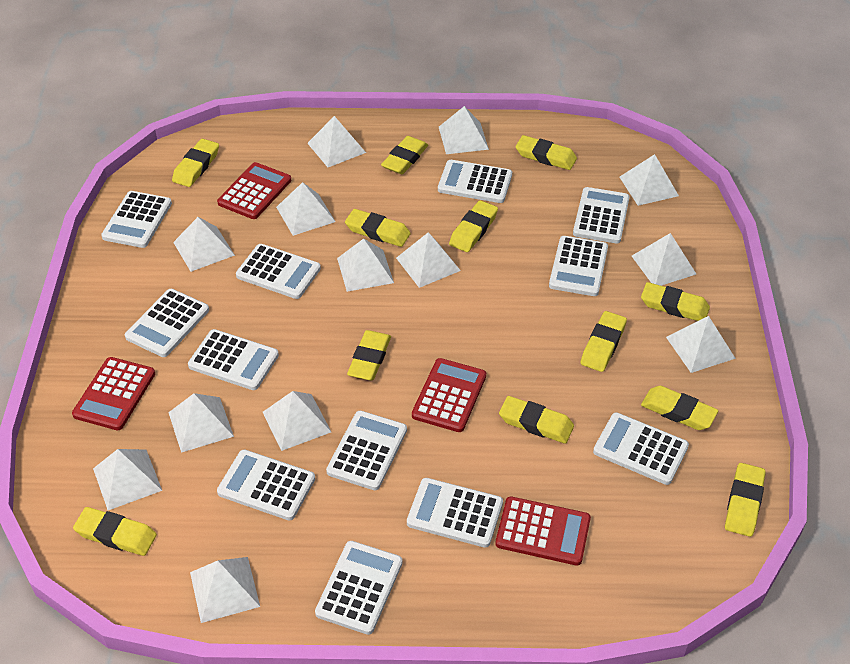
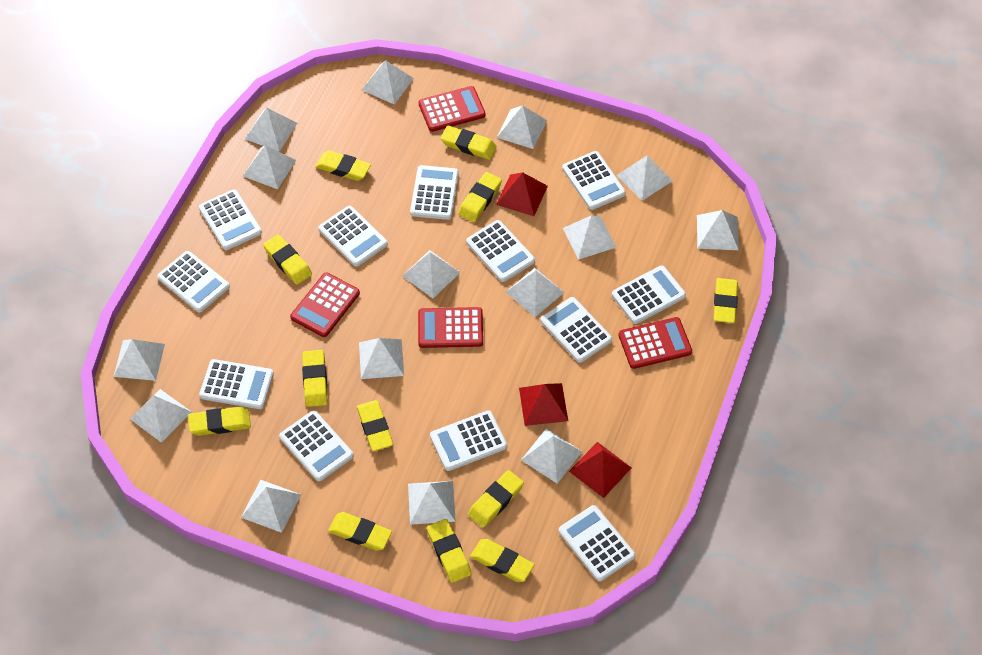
red pyramid: 0 -> 3
white pyramid: 13 -> 15

